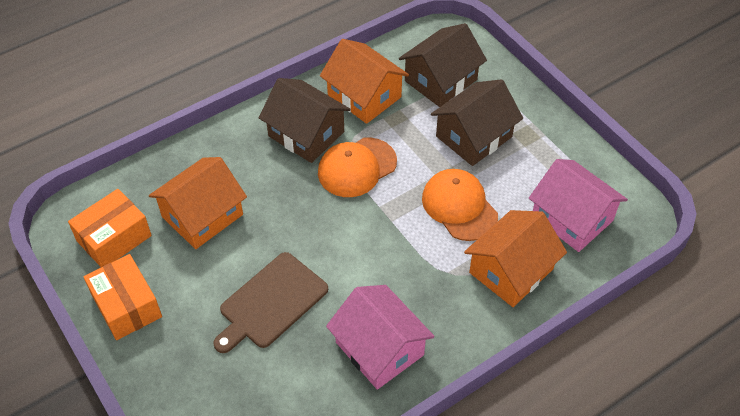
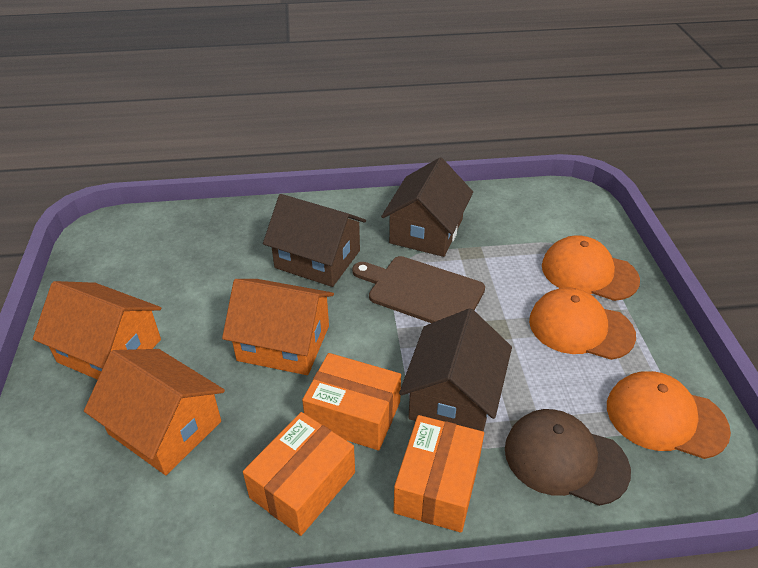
brown cap: 0 -> 1
orange box: 2 -> 3
orange cap: 2 -> 3
pink house: 2 -> 0

